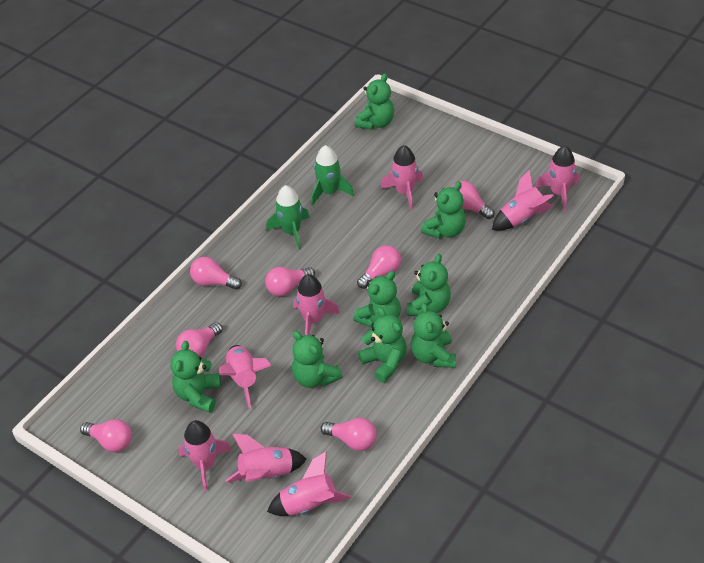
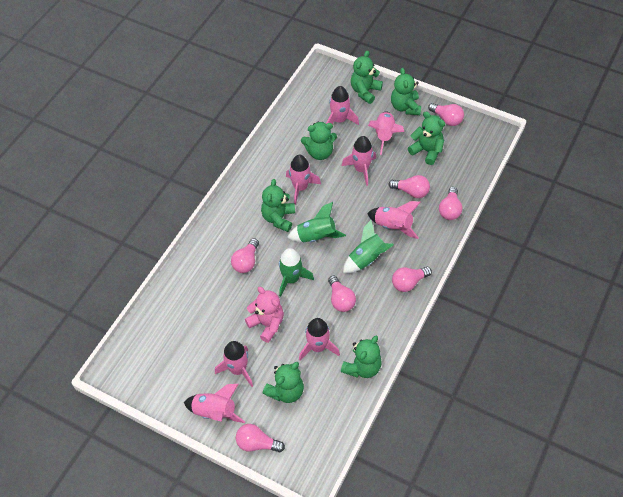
green rocket: 2 -> 3
green teddy bear: 8 -> 7
pink teddy bear: 0 -> 1

